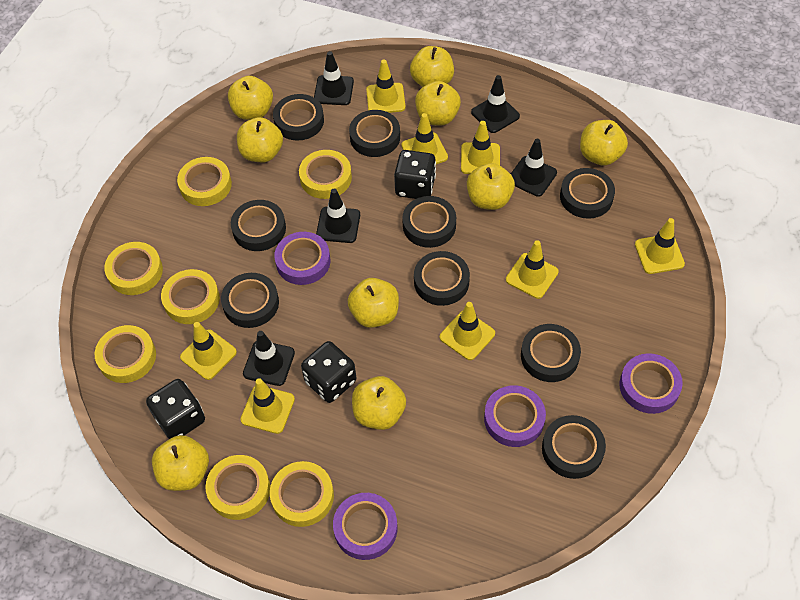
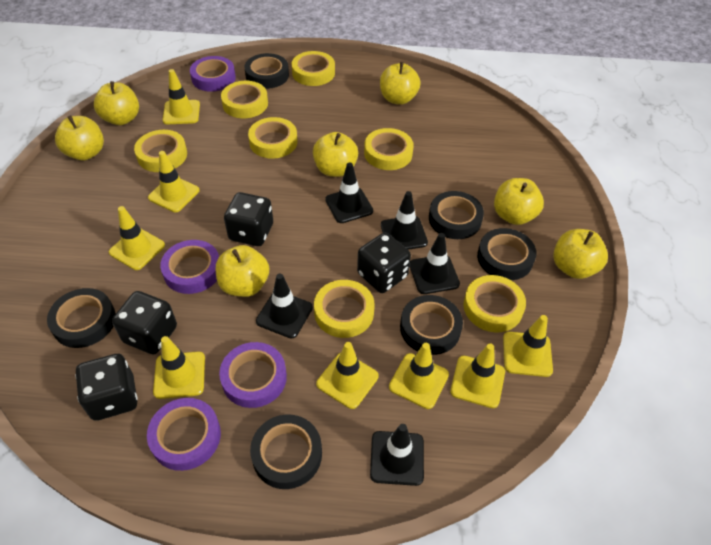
black dice: 3 -> 4
black tape: 9 -> 6
yellow apple: 9 -> 7

